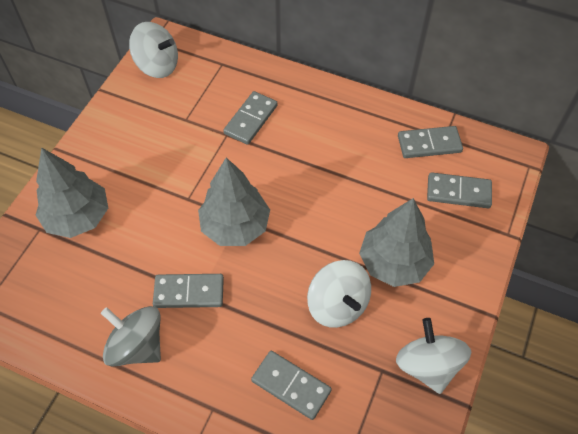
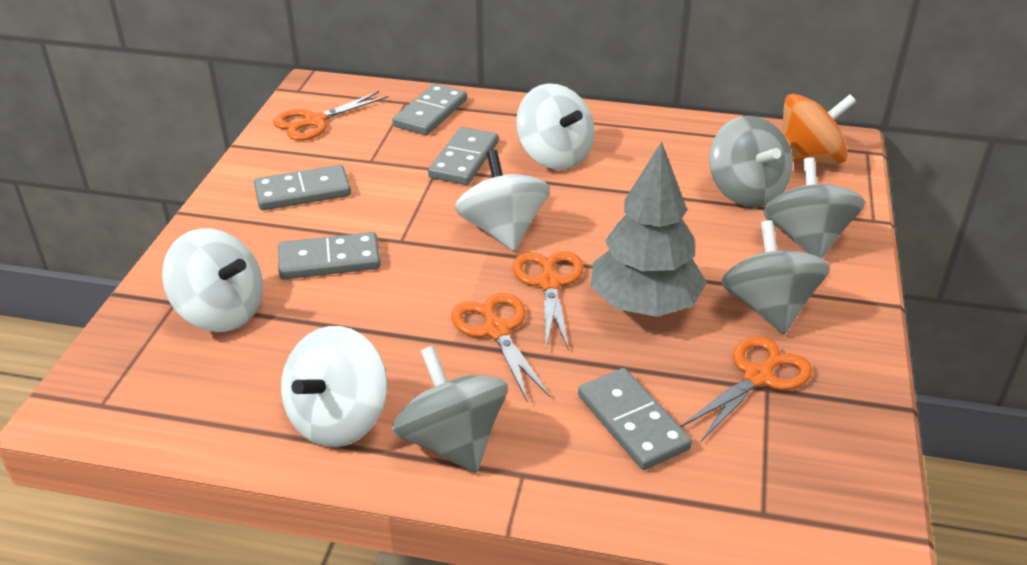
grey spinning top: 1 -> 4
grey tree: 3 -> 1
orange scissors: 0 -> 4
orange spinning top: 0 -> 1
white spinning top: 3 -> 4

